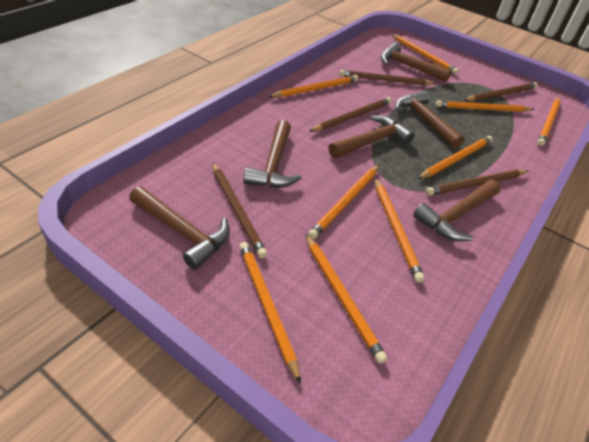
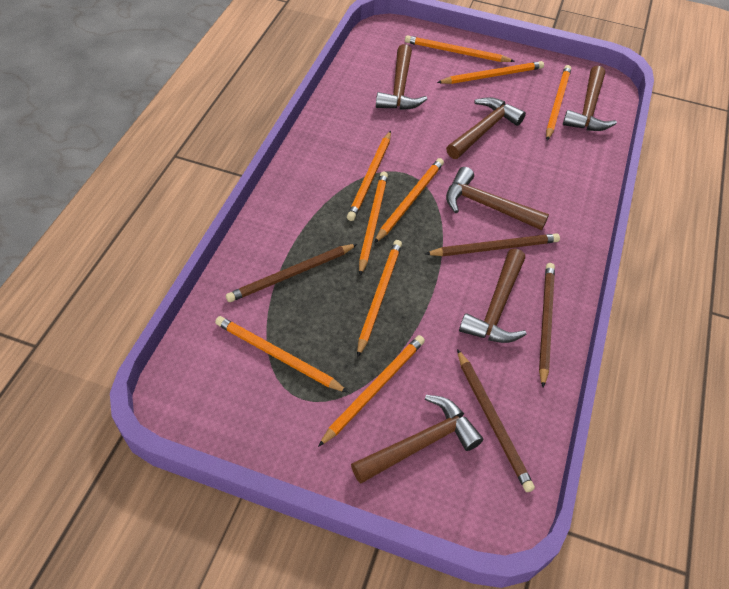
brown pencil: 5 -> 4

